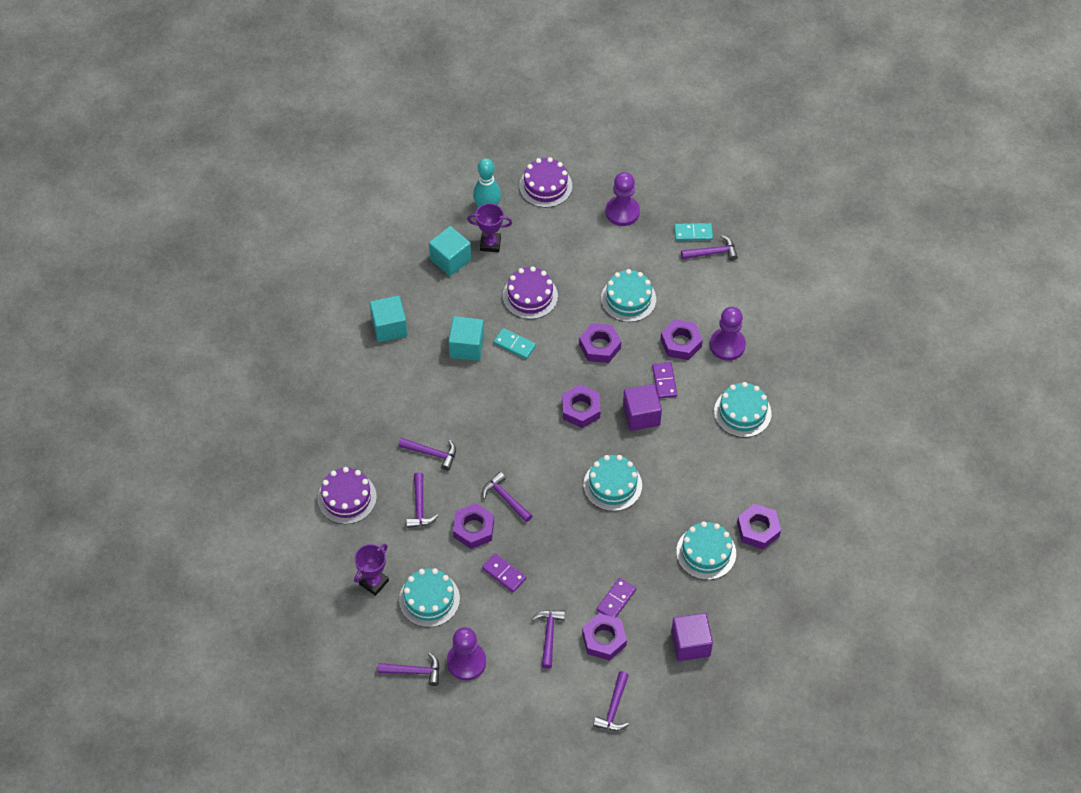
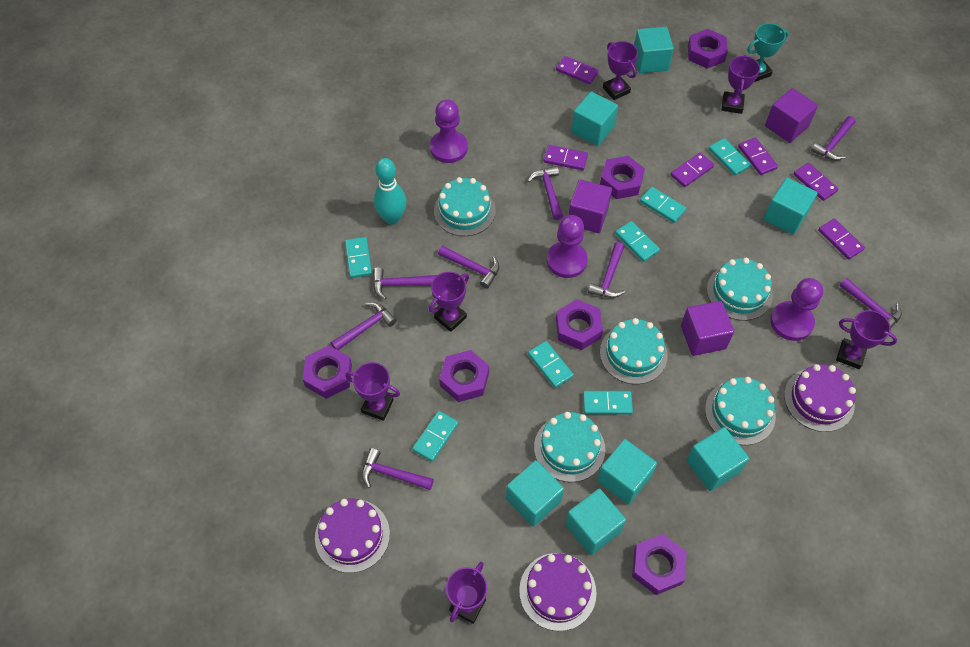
purple cube: 2 -> 3
purple domino: 3 -> 6
purple hammer: 7 -> 8
purple trophy: 2 -> 6
turquoise cube: 3 -> 7
turquoise domino: 2 -> 7
turquoise trophy: 0 -> 1

